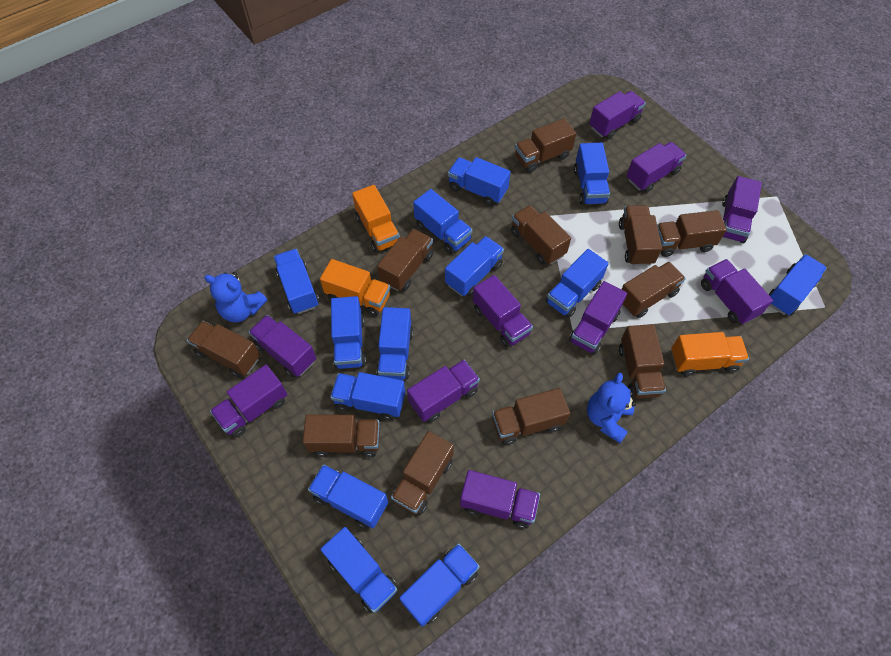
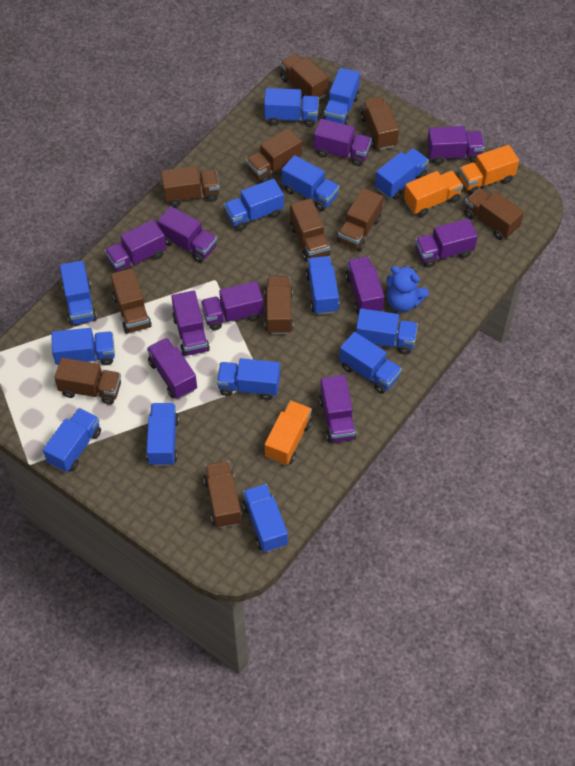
blue teddy bear: 2 -> 1
blue truck: 13 -> 14

